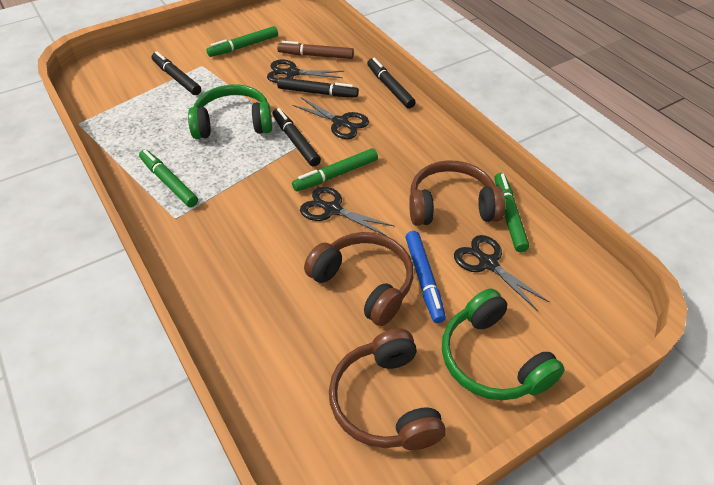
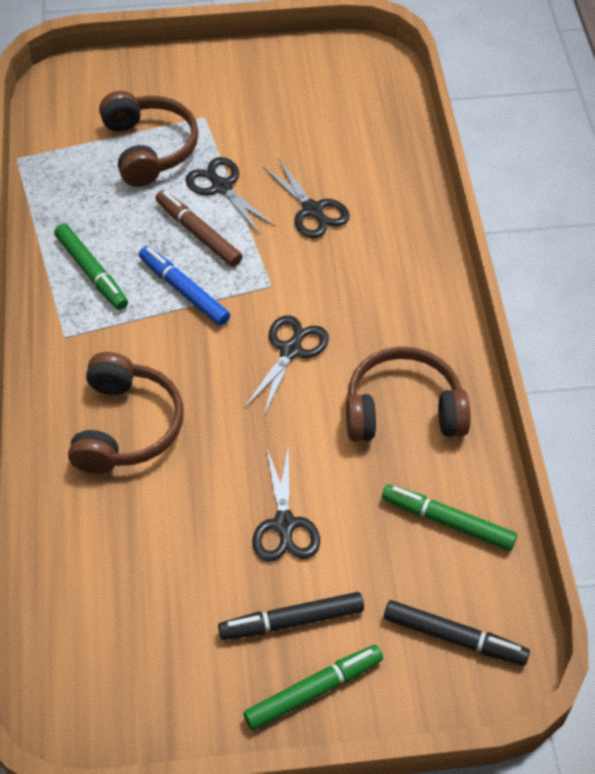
black marker: 4 -> 2
green headphones: 2 -> 0
green marker: 4 -> 3

